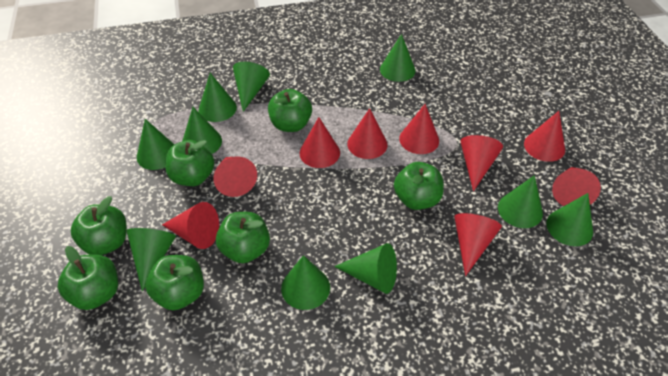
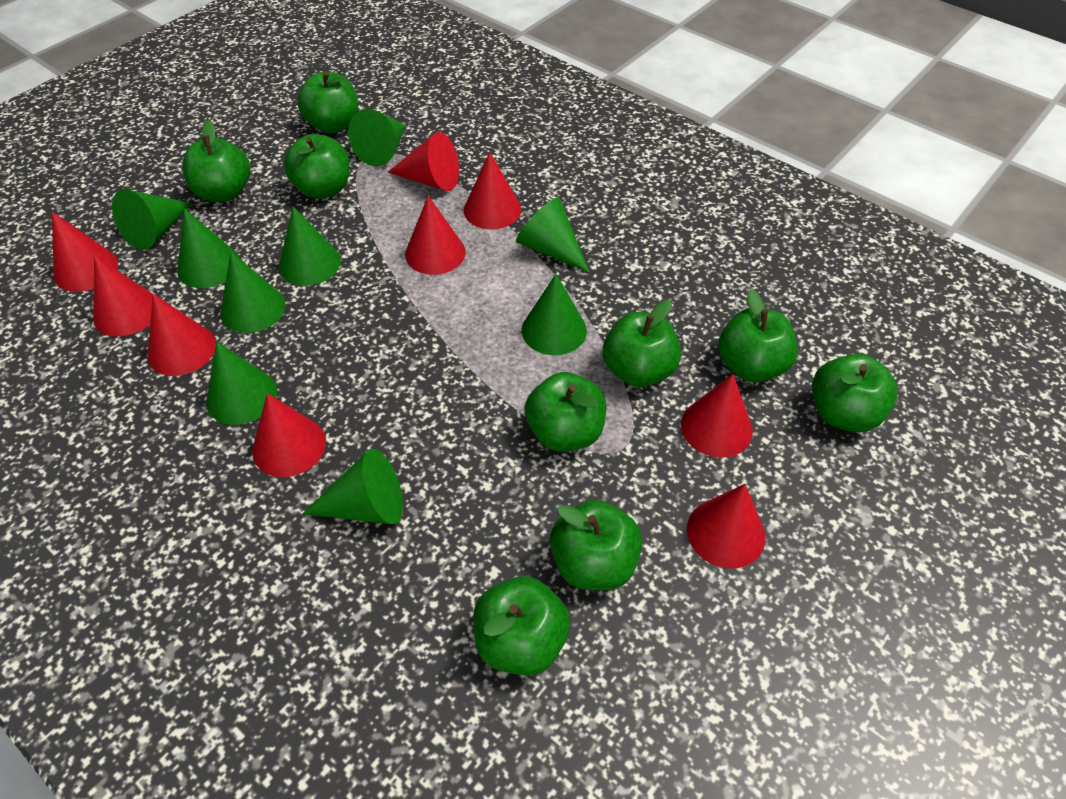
green apple: 7 -> 9
green cone: 10 -> 9

